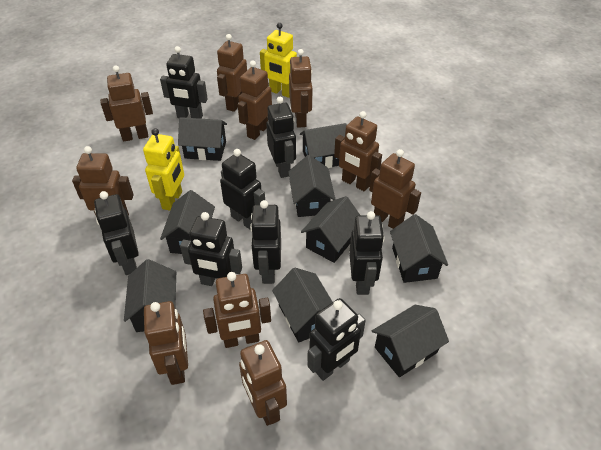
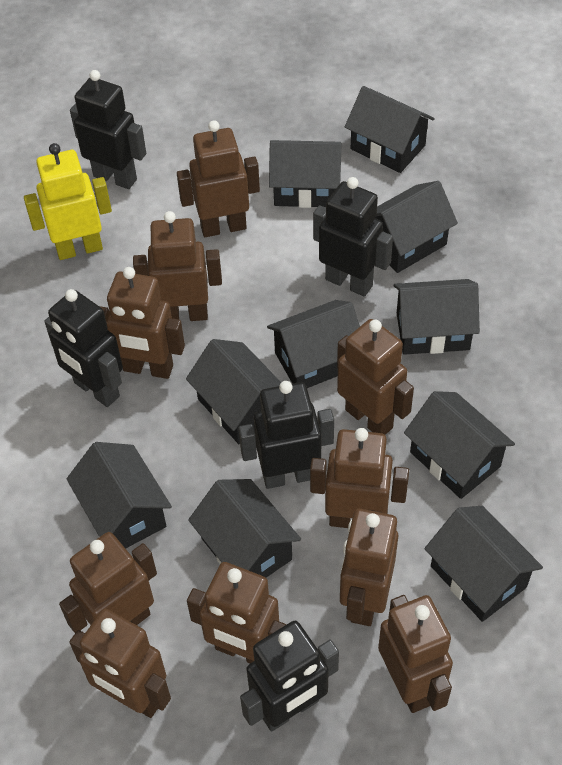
black house: 9 -> 10
black robot: 8 -> 5
yellow robot: 2 -> 1

